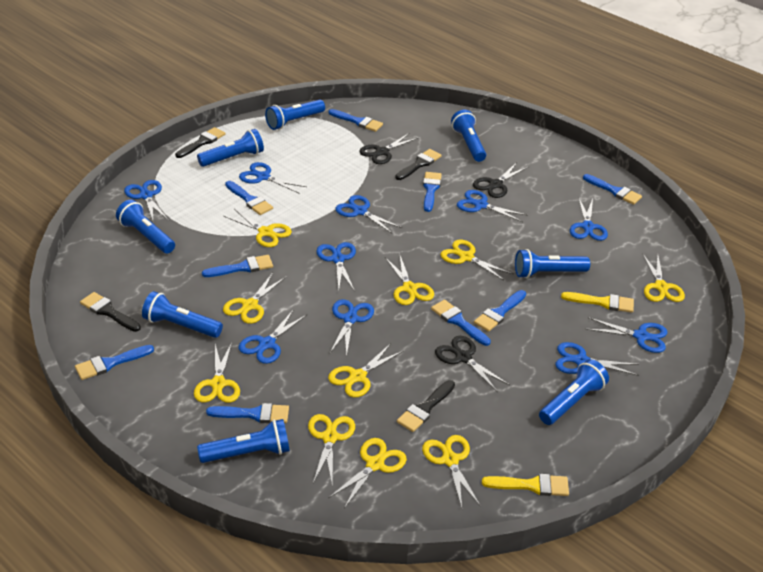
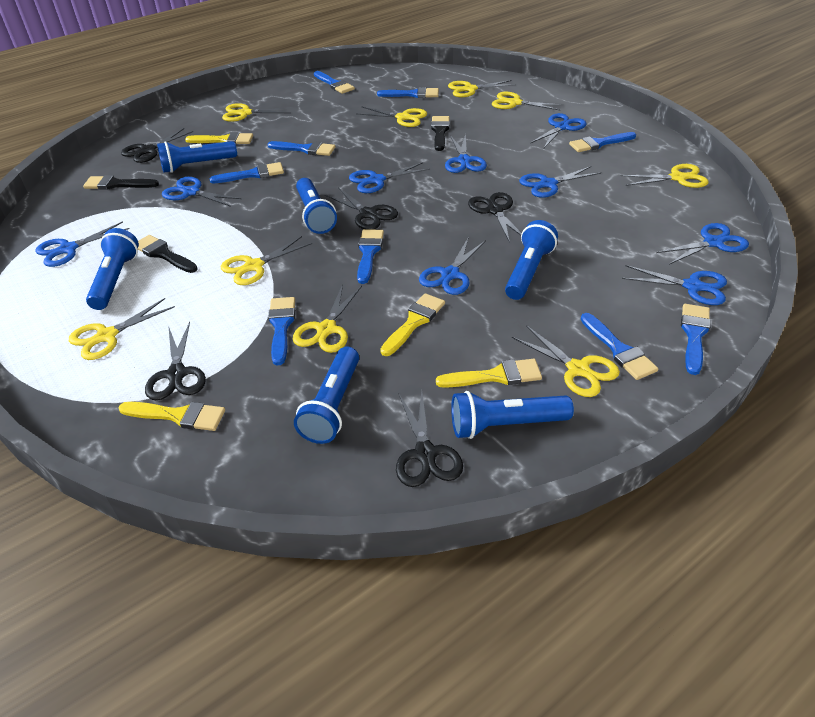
black brush: 4 -> 3
black scissors: 3 -> 5
blue flashlight: 8 -> 6
blue scissors: 10 -> 9
yellow brush: 2 -> 4
yellow scissors: 10 -> 9

